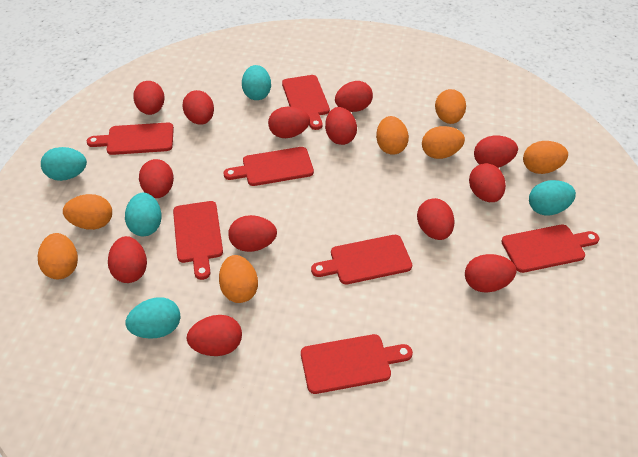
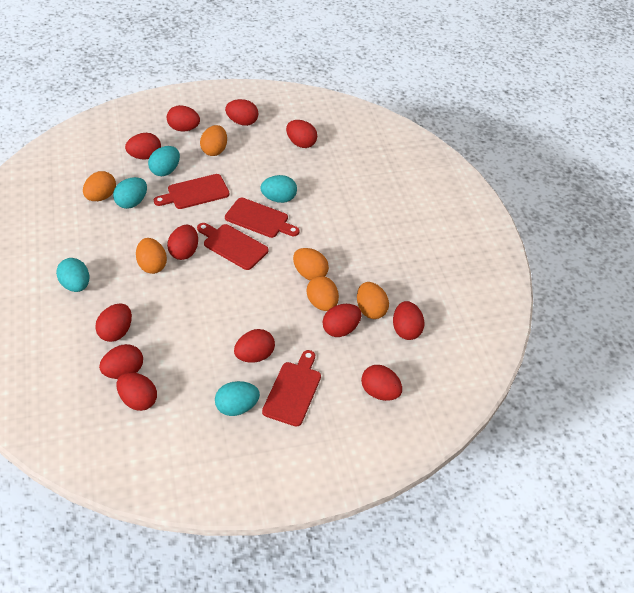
orange egg: 7 -> 6
red cutting board: 7 -> 4
red egg: 13 -> 12

